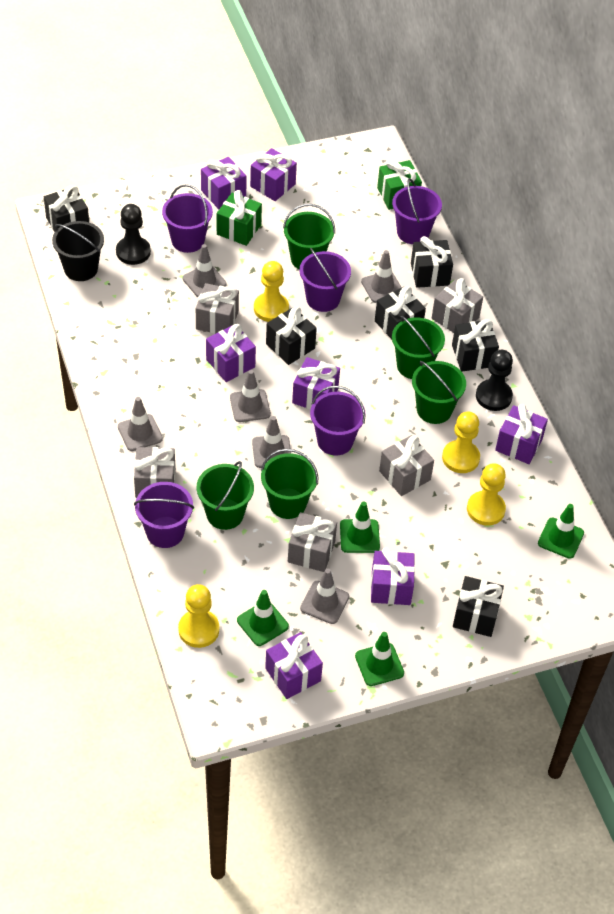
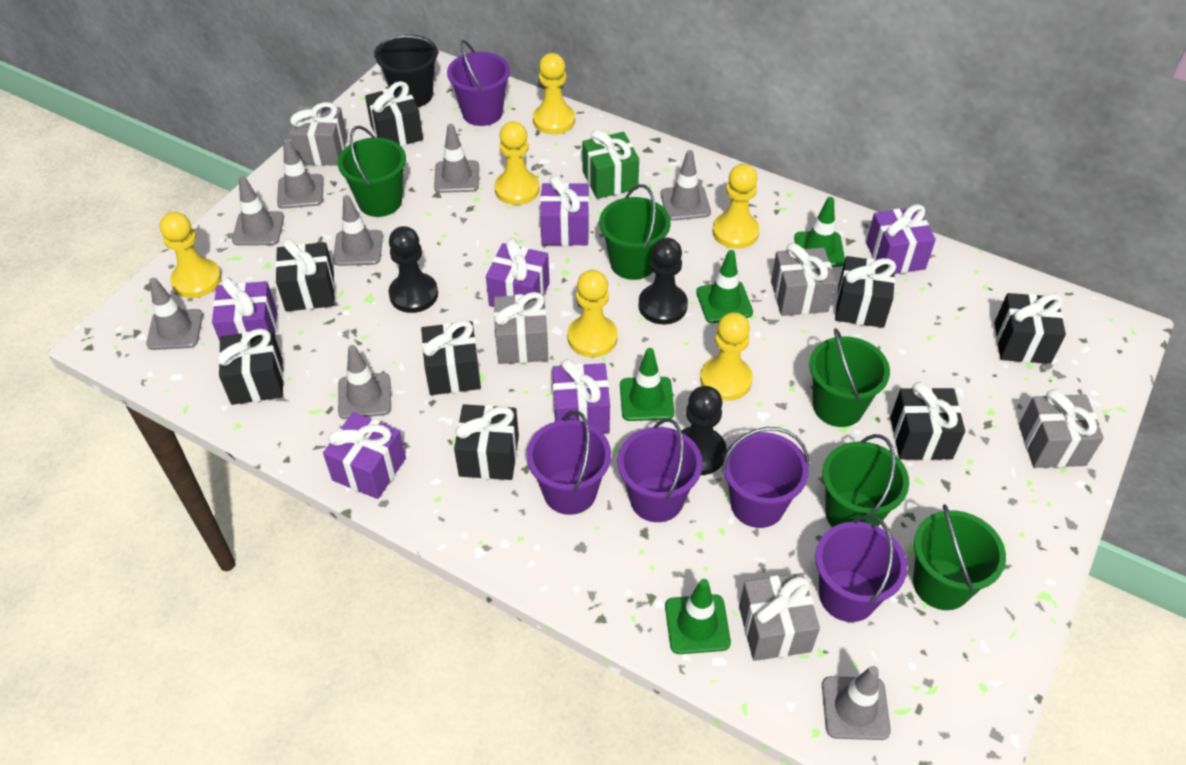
black gift: 6 -> 8
black pawn: 2 -> 3
green gift: 2 -> 1
grey traffic cone: 6 -> 8
purple gift: 7 -> 6
yellow pawn: 4 -> 6

